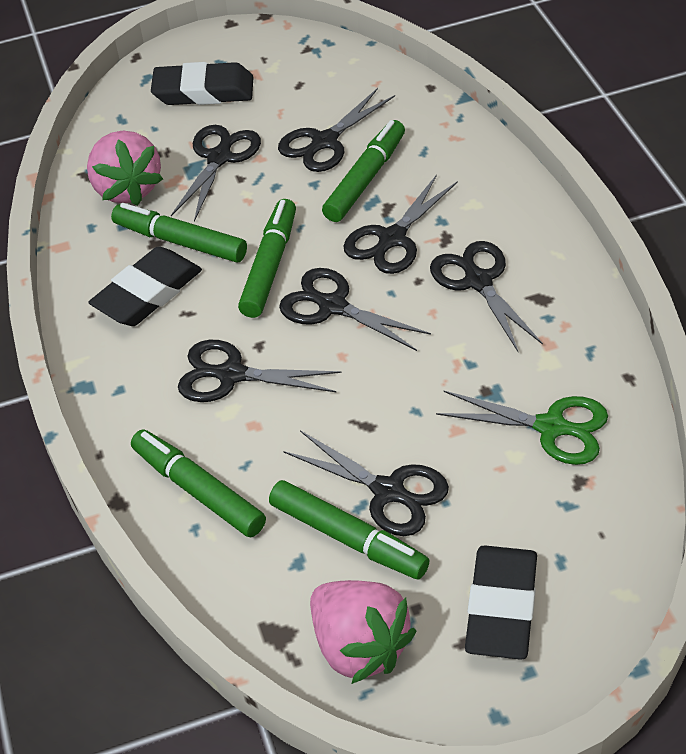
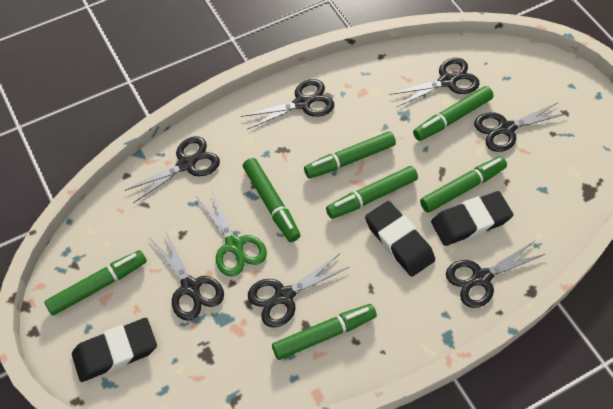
green marker: 5 -> 7
pink strawberry: 2 -> 0

